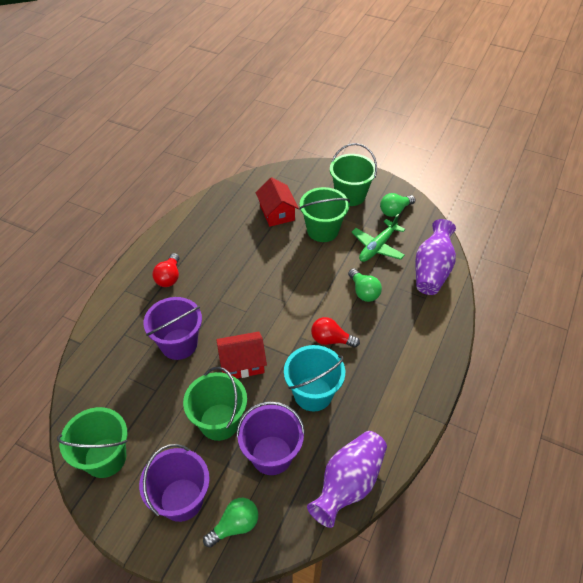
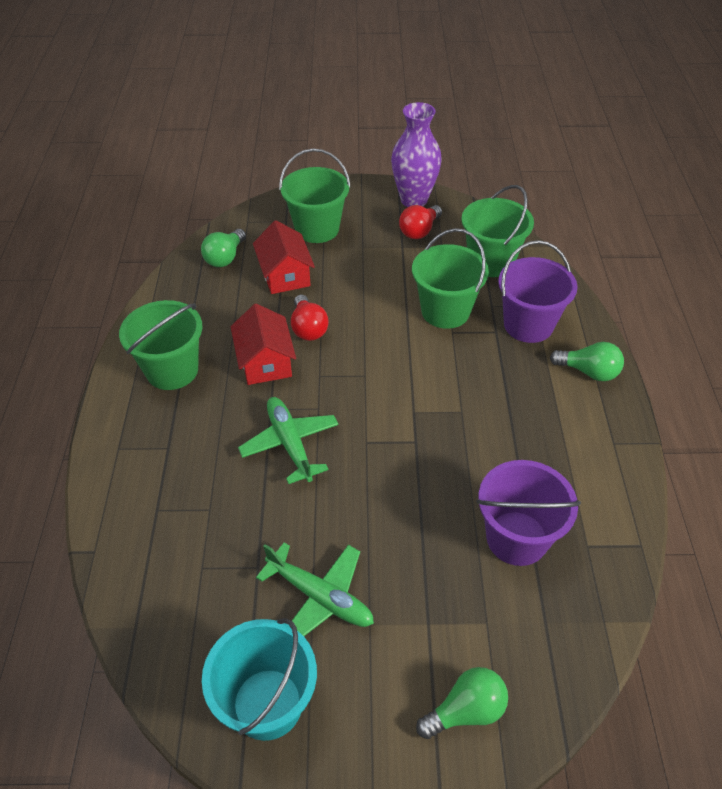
green plane: 1 -> 2
purple bucket: 3 -> 2
purple vase: 2 -> 1

